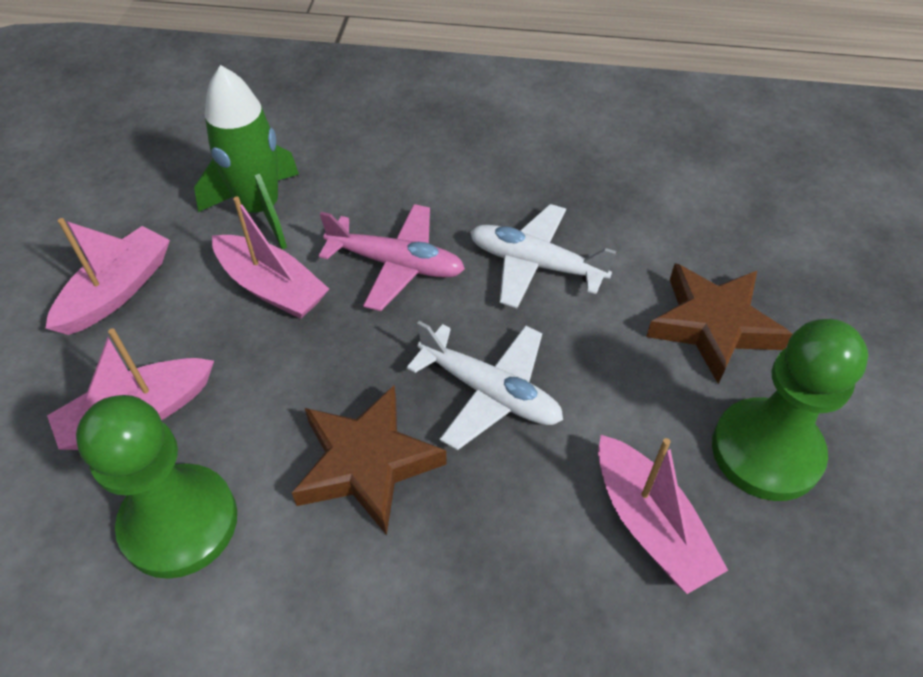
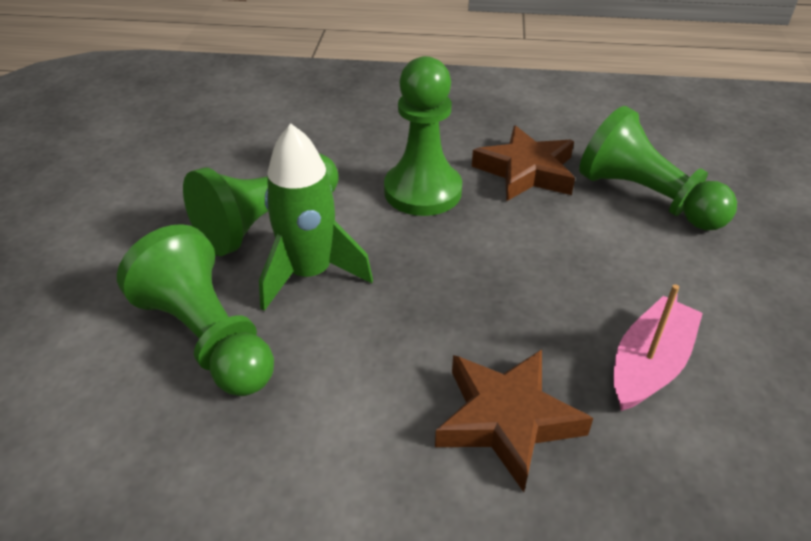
green pawn: 2 -> 4
pink boat: 4 -> 1
pink plane: 1 -> 0
white plane: 2 -> 0

